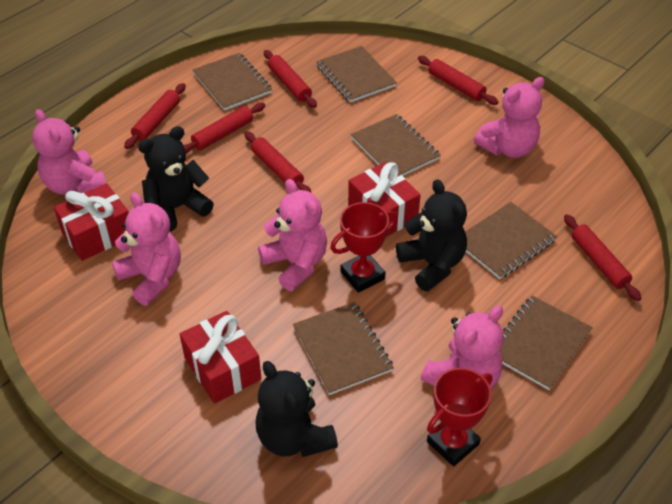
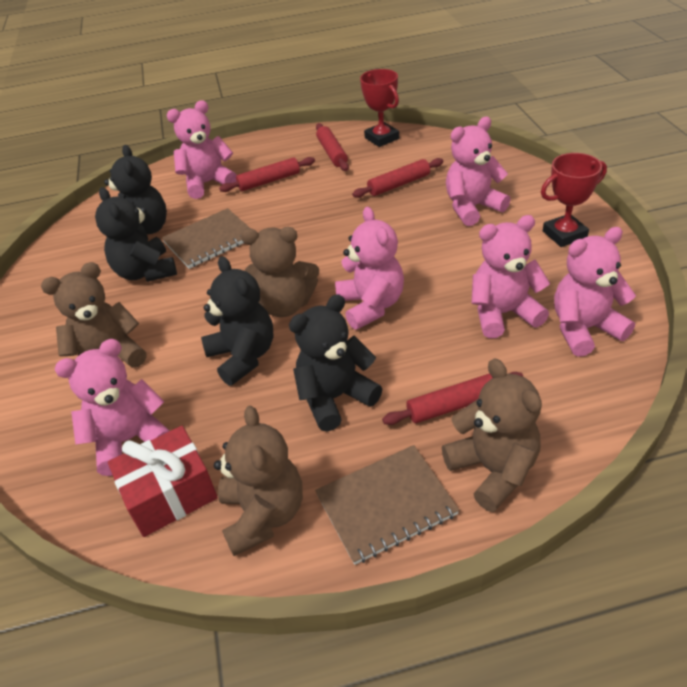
black teddy bear: 3 -> 4
brown notebook: 6 -> 2
brown teddy bear: 0 -> 4
pink teddy bear: 5 -> 6
red gift: 3 -> 1
red rolling pin: 6 -> 4

